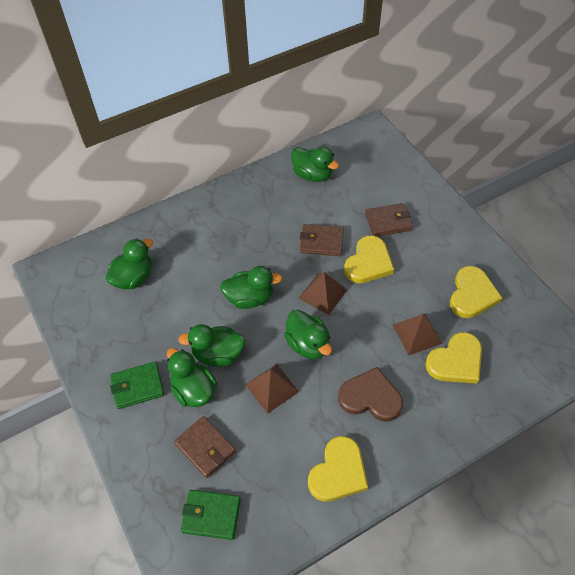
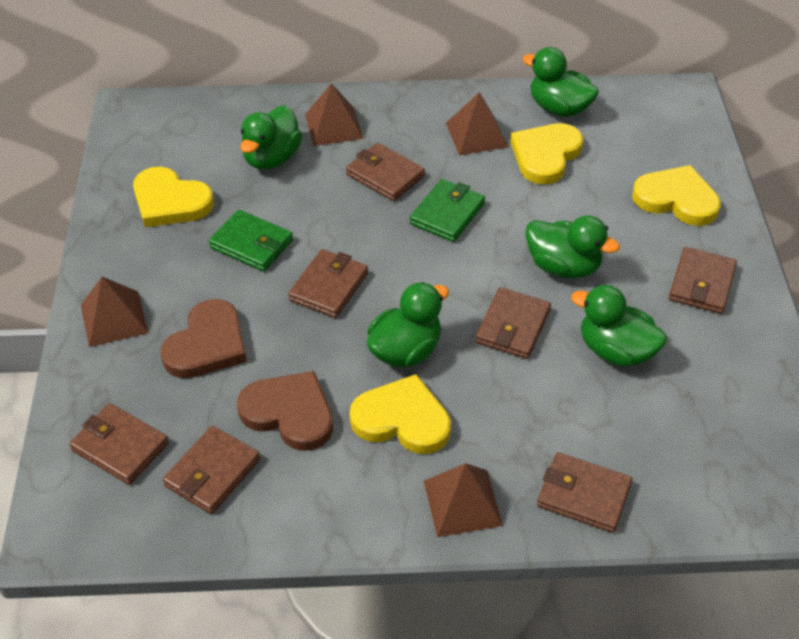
brown heart: 1 -> 2
brown pyramid: 3 -> 4
brown wallet: 3 -> 7
green duck: 6 -> 5

